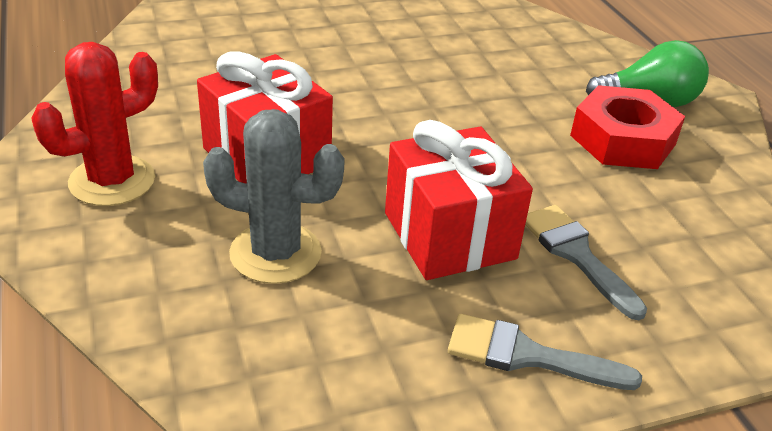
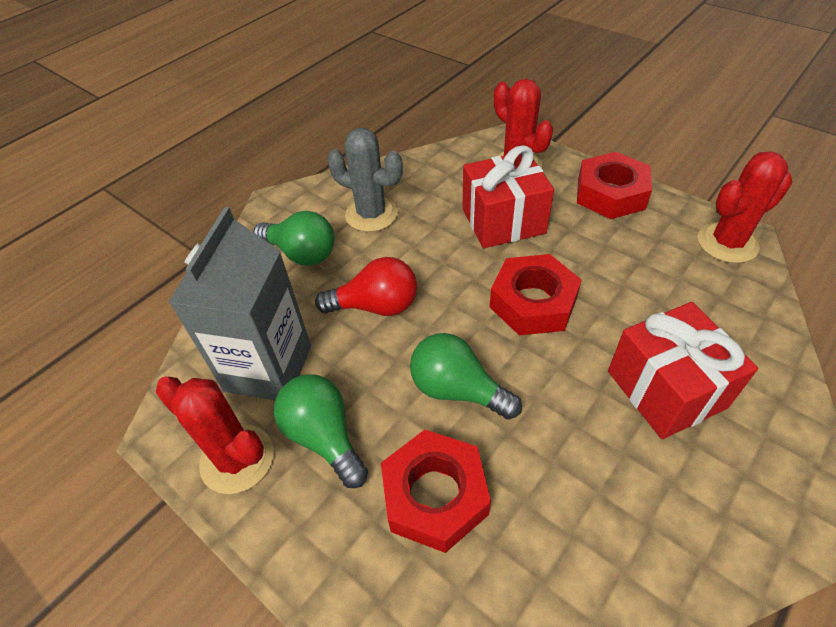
green light bulb: 1 -> 3
grey brush: 2 -> 0
grey carton: 0 -> 1
red cactus: 1 -> 3
red light bulb: 0 -> 1
red nut: 1 -> 3

